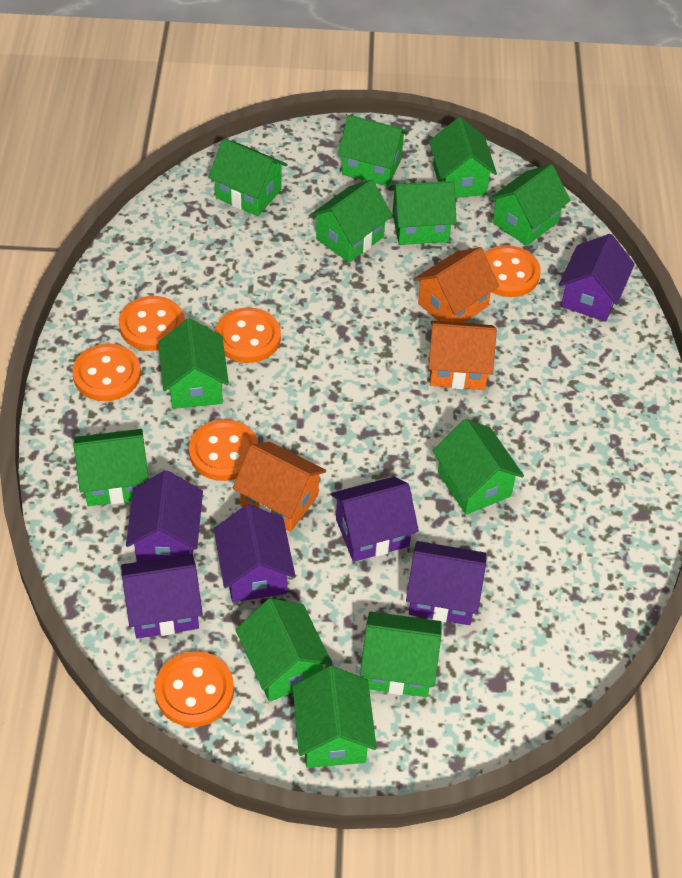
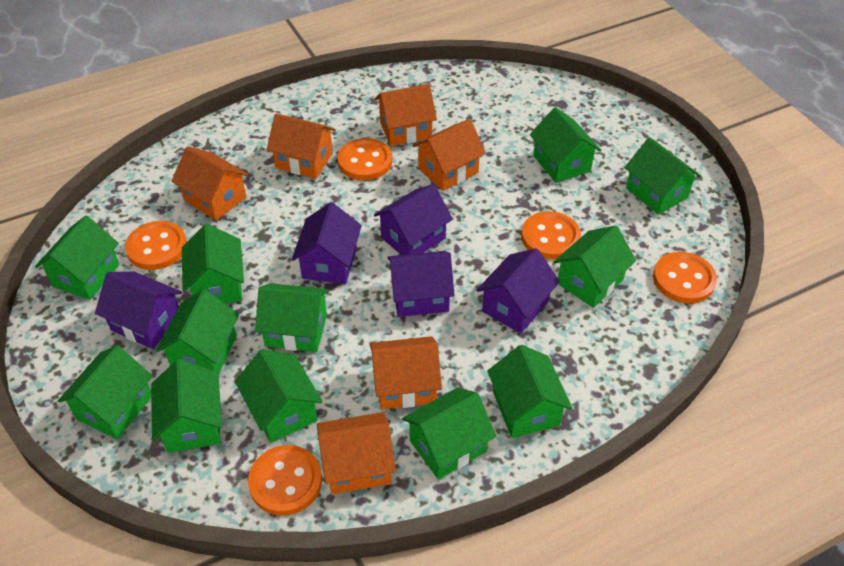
orange button: 6 -> 5
orange house: 3 -> 6
purple house: 6 -> 5

